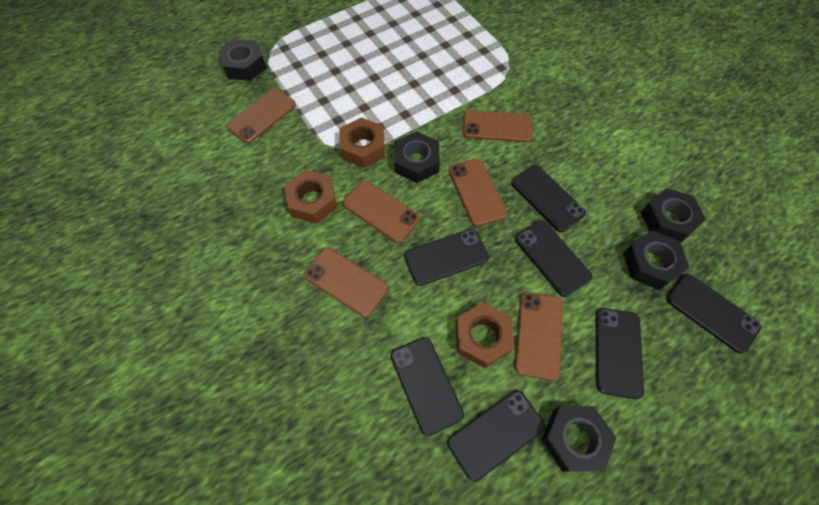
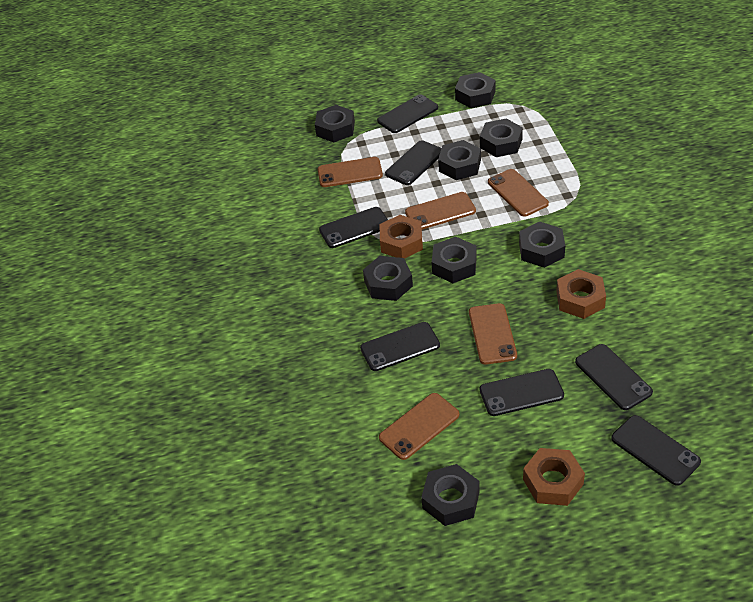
black nut: 5 -> 8
brown phone: 6 -> 5

